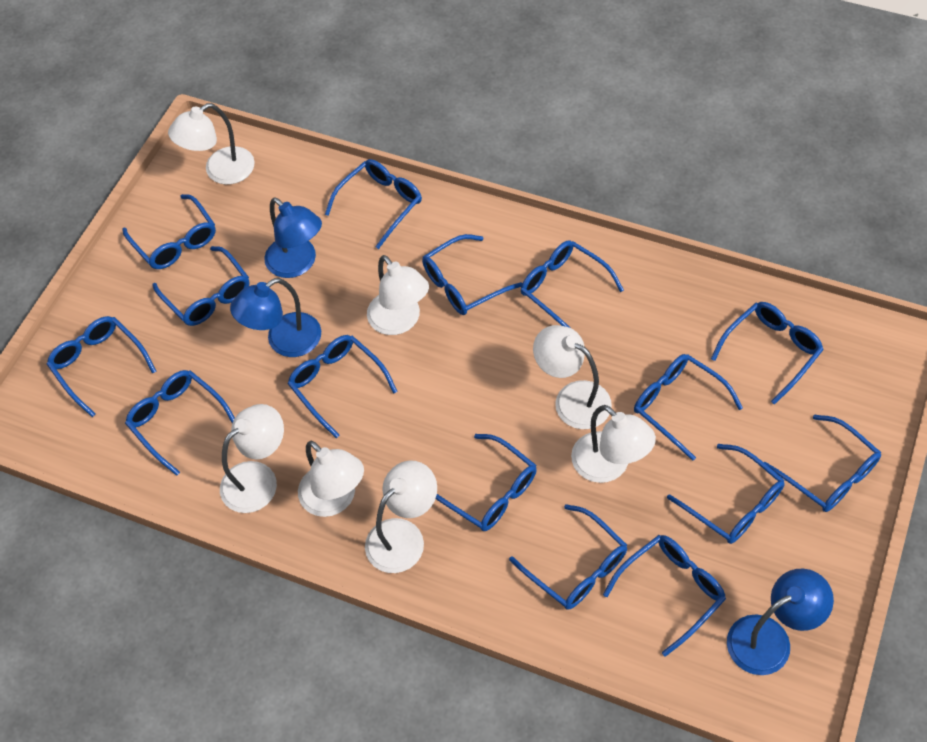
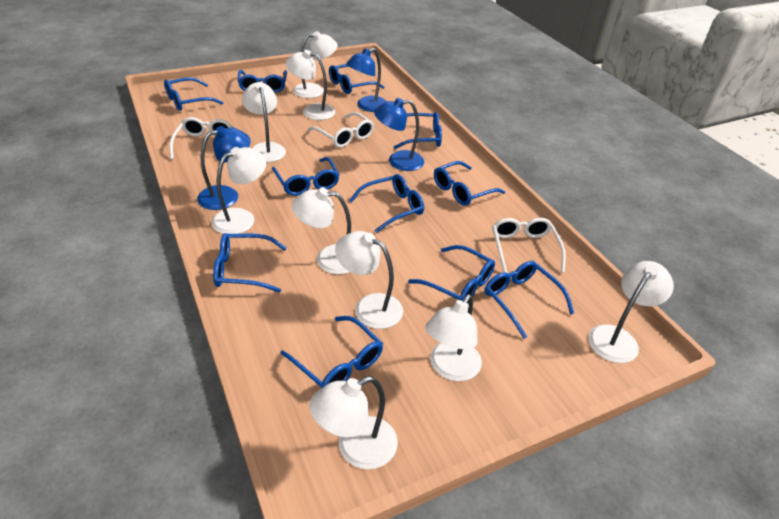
blue glasses: 15 -> 11
white glasses: 0 -> 3
white lamp: 7 -> 9

